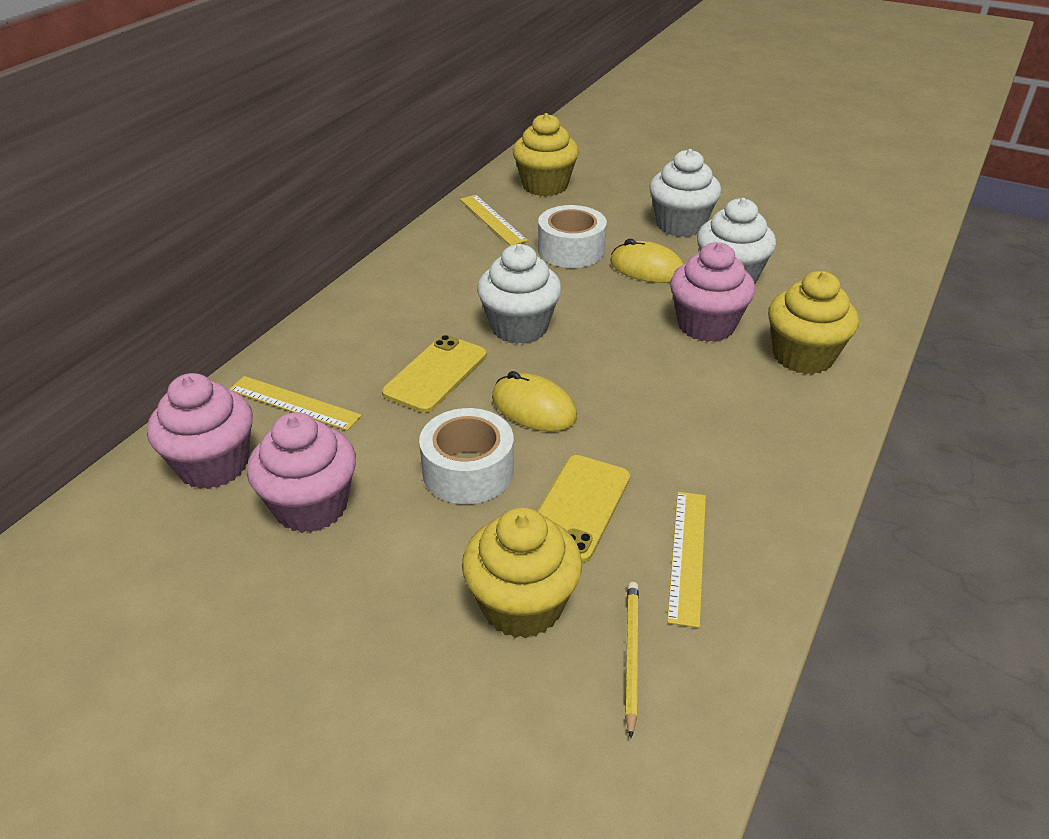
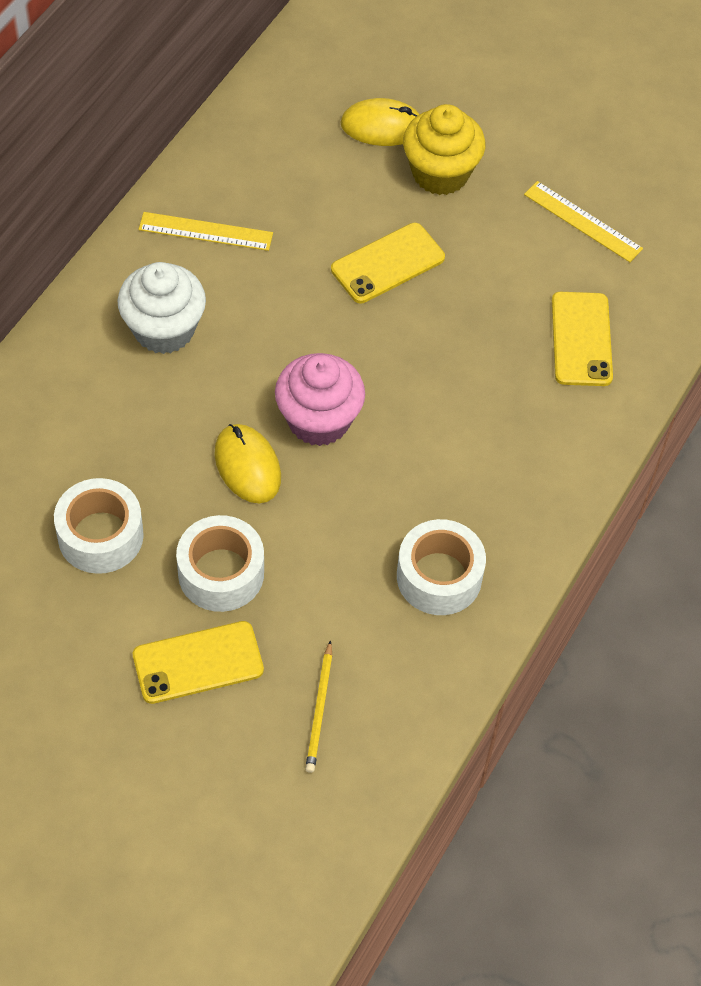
pink cupcake: 3 -> 1
white cupcake: 3 -> 1
white tape: 2 -> 3
yellow cupcake: 3 -> 1
yellow phone: 2 -> 3
yellow ruler: 3 -> 2

